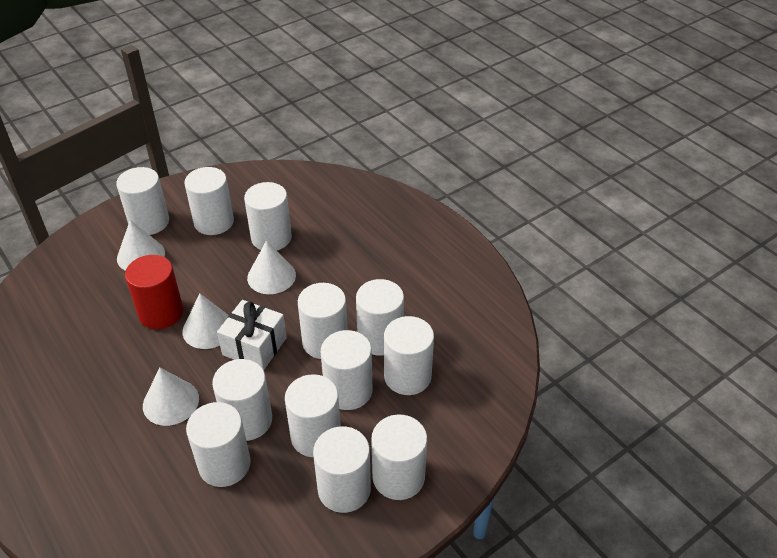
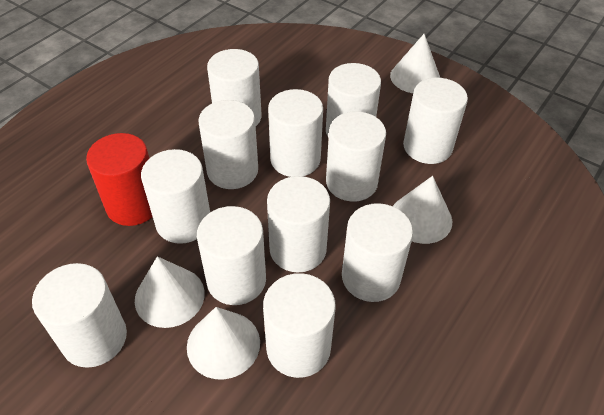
white gift: 1 -> 0

